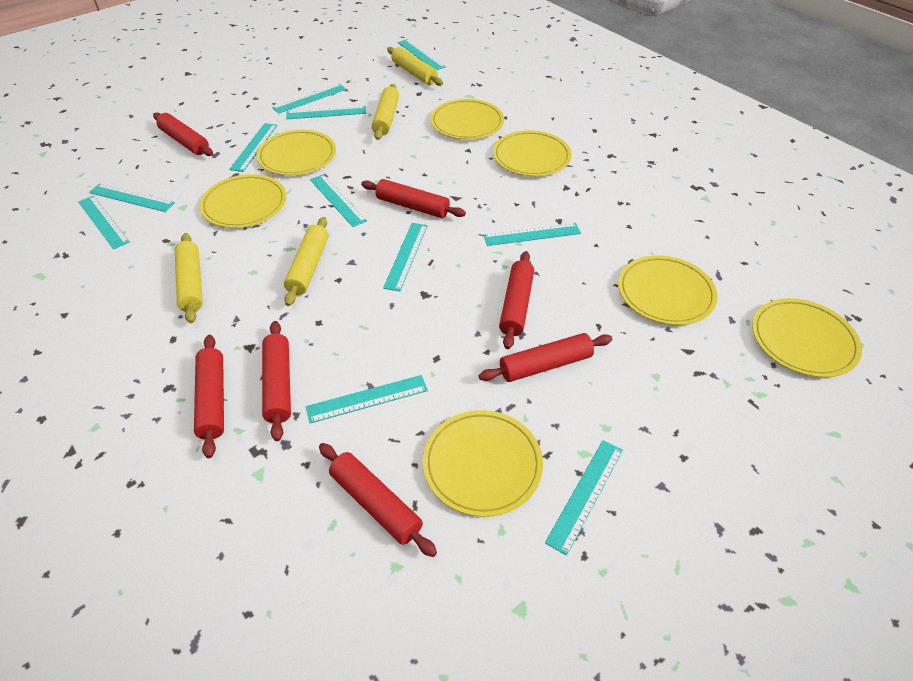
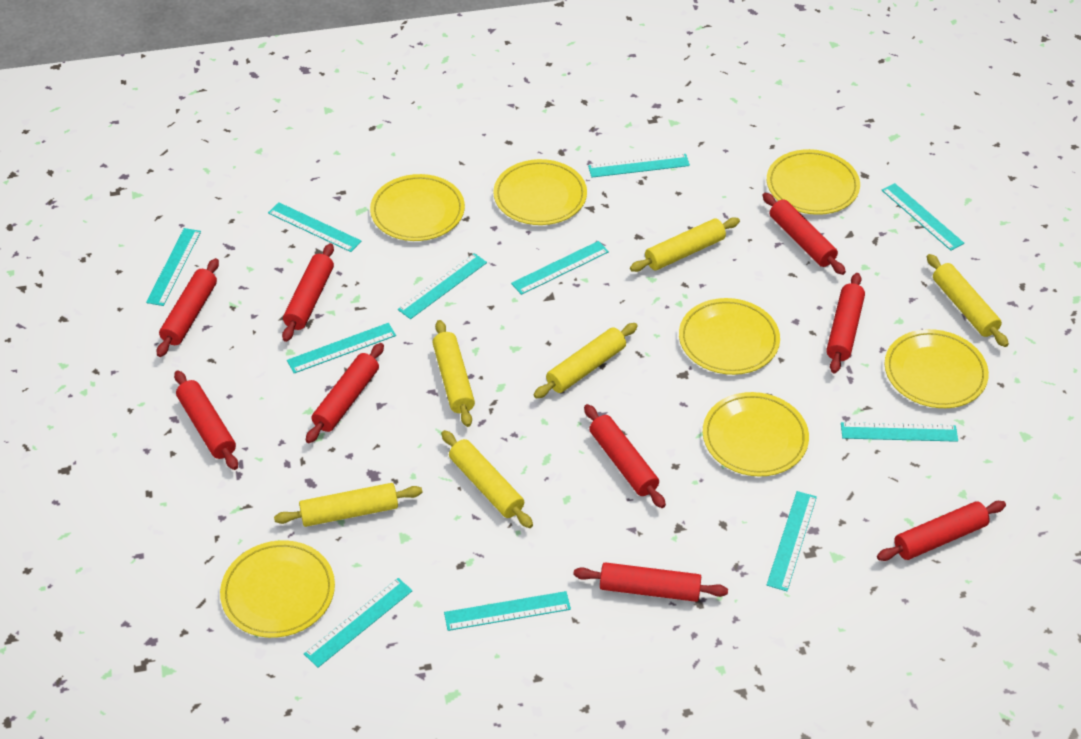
red rolling pin: 7 -> 9
yellow rolling pin: 4 -> 6

